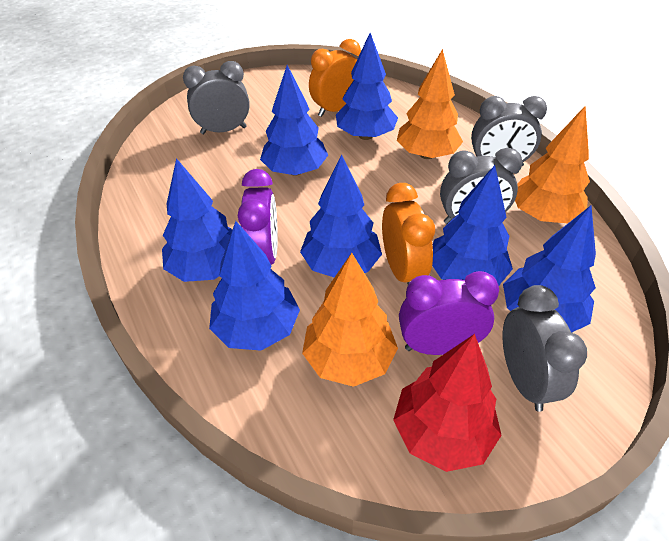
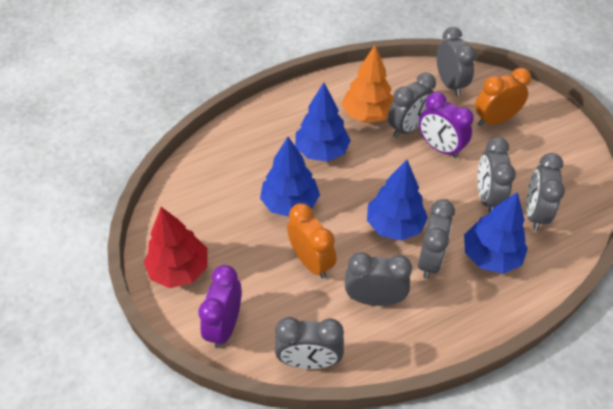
blue tree: 7 -> 4
grey clock: 4 -> 7
orange tree: 3 -> 1

